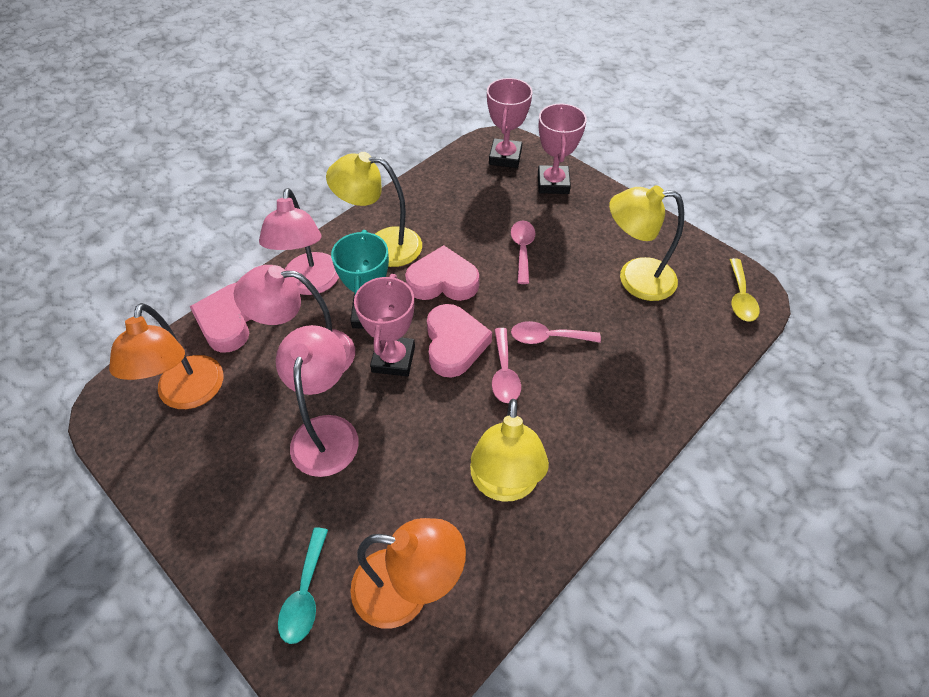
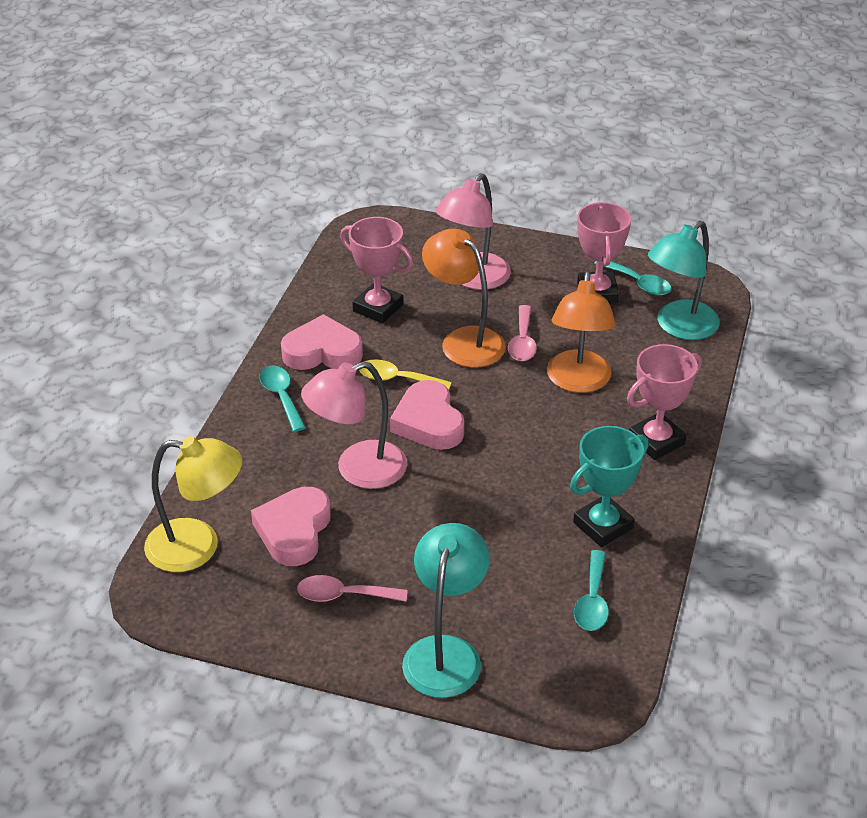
pink lamp: 3 -> 2
pink spoon: 3 -> 2
turquoise lamp: 0 -> 2
turquoise spoon: 1 -> 3
yellow lamp: 3 -> 1

